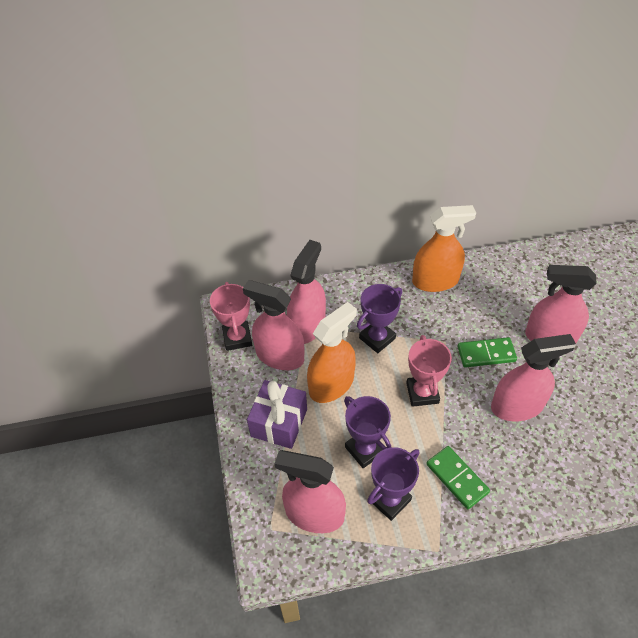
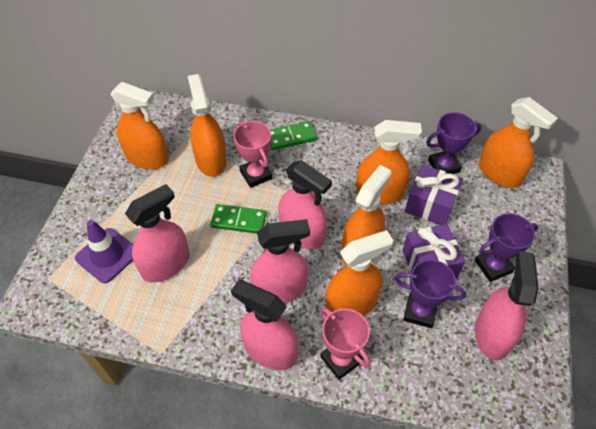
orange spray bottle: 2 -> 6
purple gift: 1 -> 2
purple traffic cone: 0 -> 1

